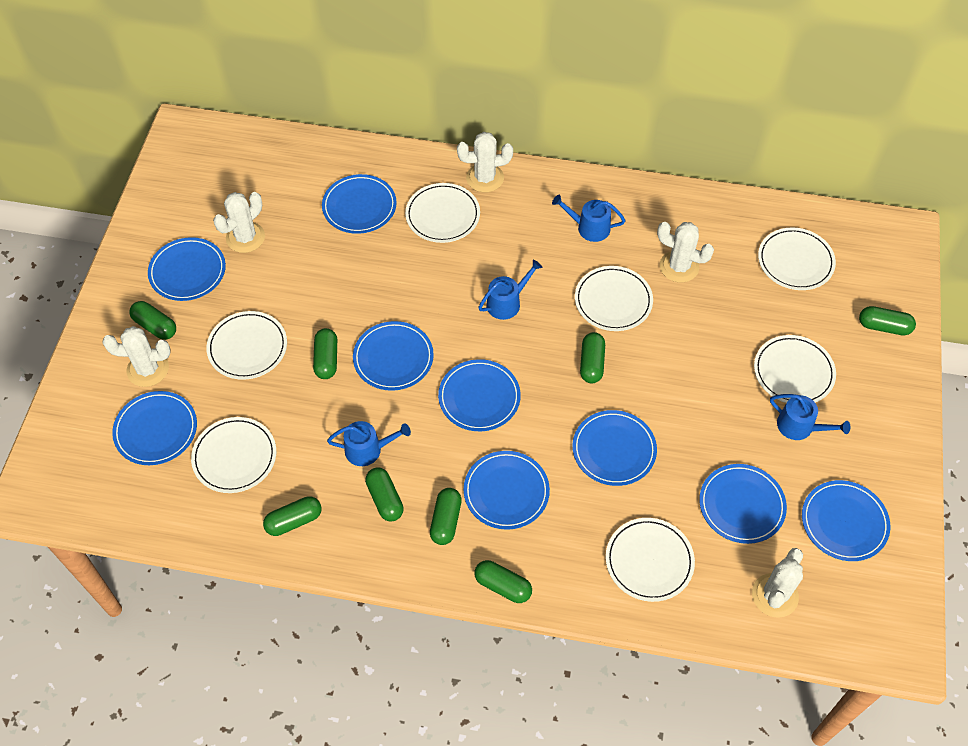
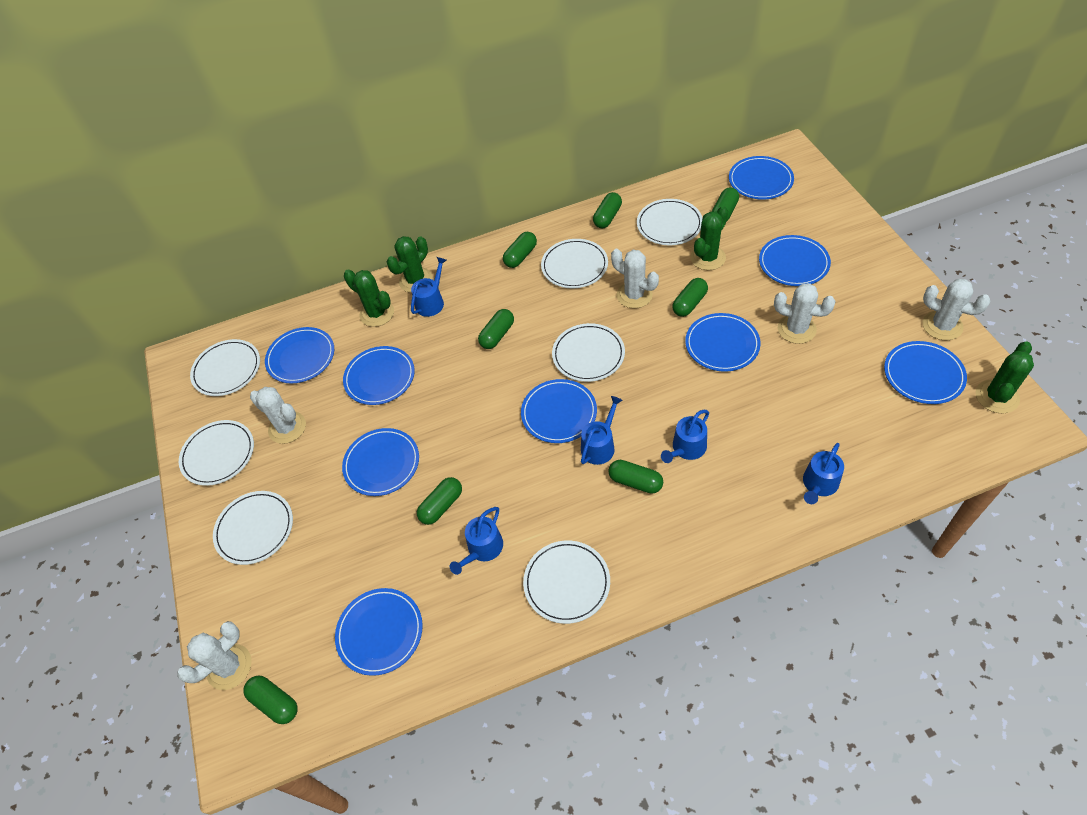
blue watering can: 4 -> 5
green cactus: 0 -> 4

